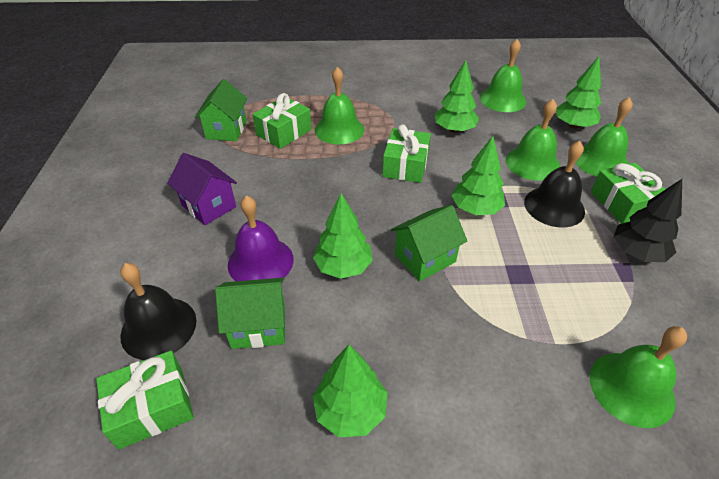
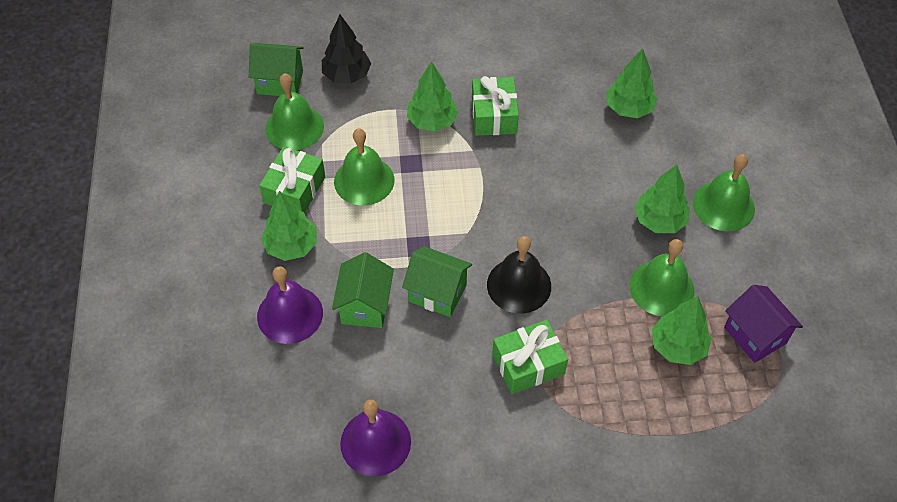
black bell: 2 -> 1
green bell: 5 -> 4
green gift: 4 -> 3
purple bell: 1 -> 2

